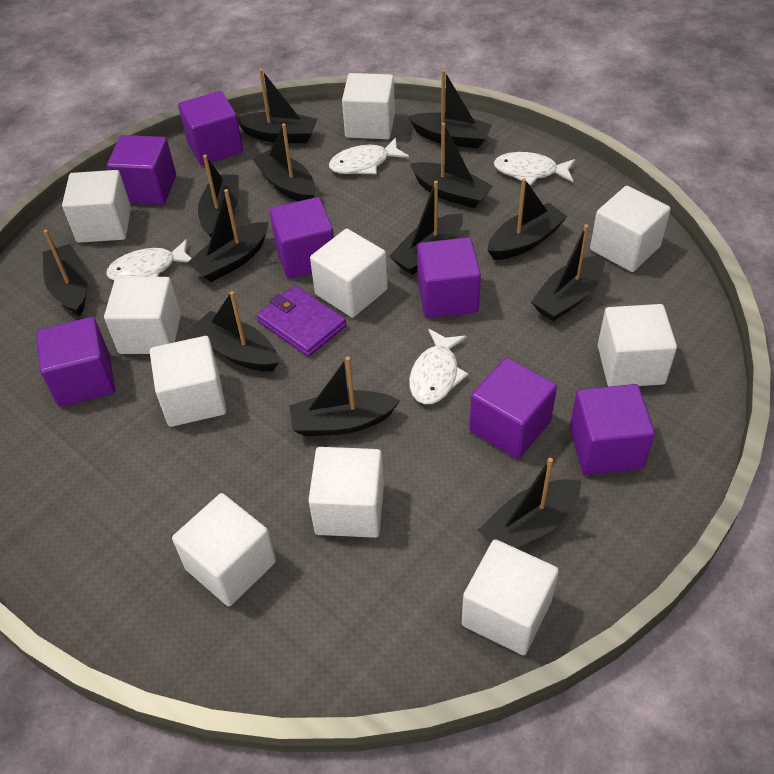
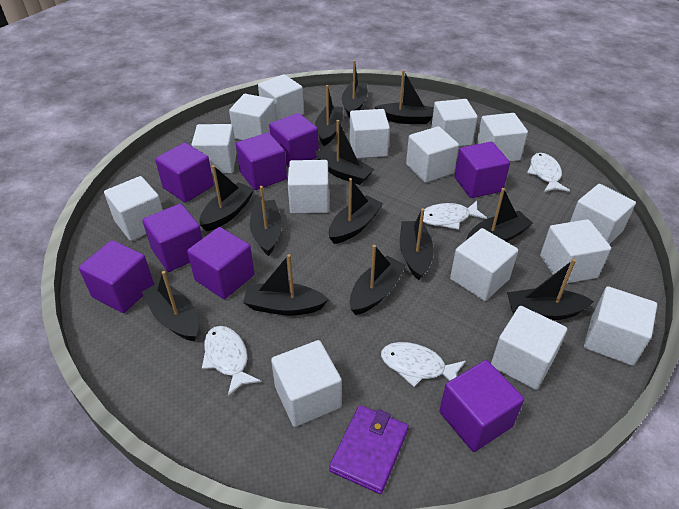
purple cube: 7 -> 8
white cube: 10 -> 15

